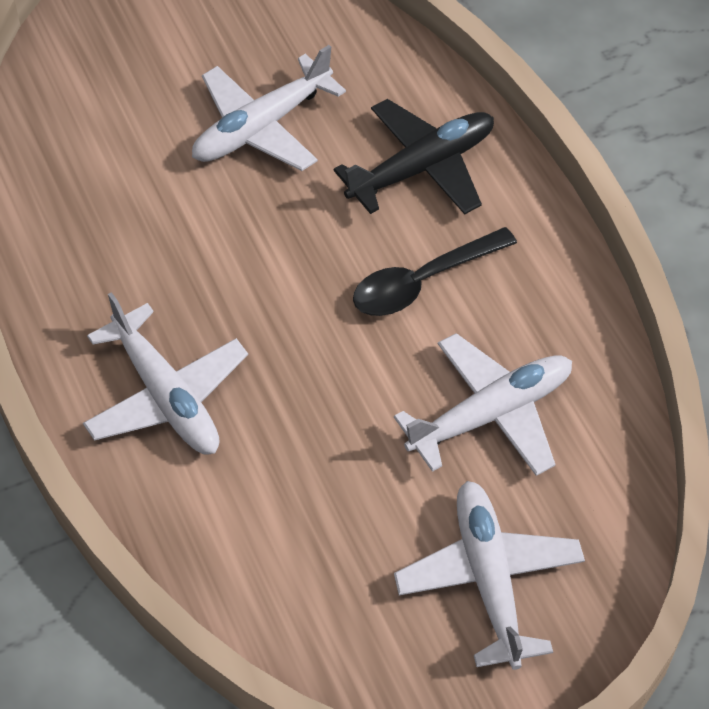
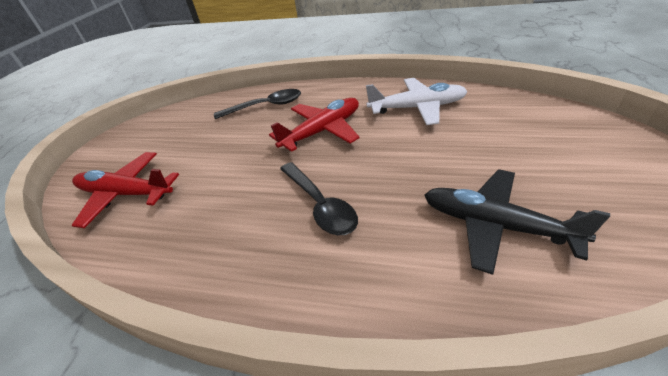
black spoon: 1 -> 2
red plane: 0 -> 2
white plane: 4 -> 1

